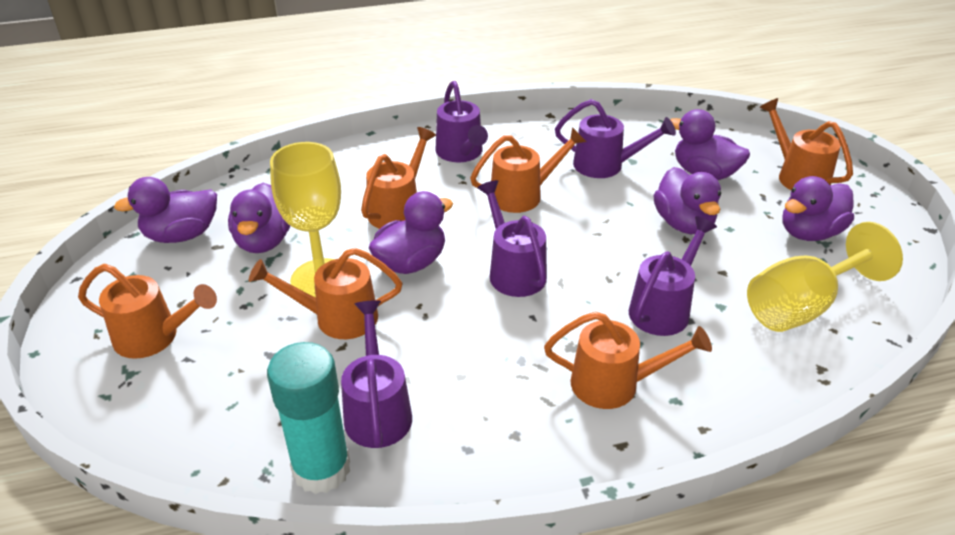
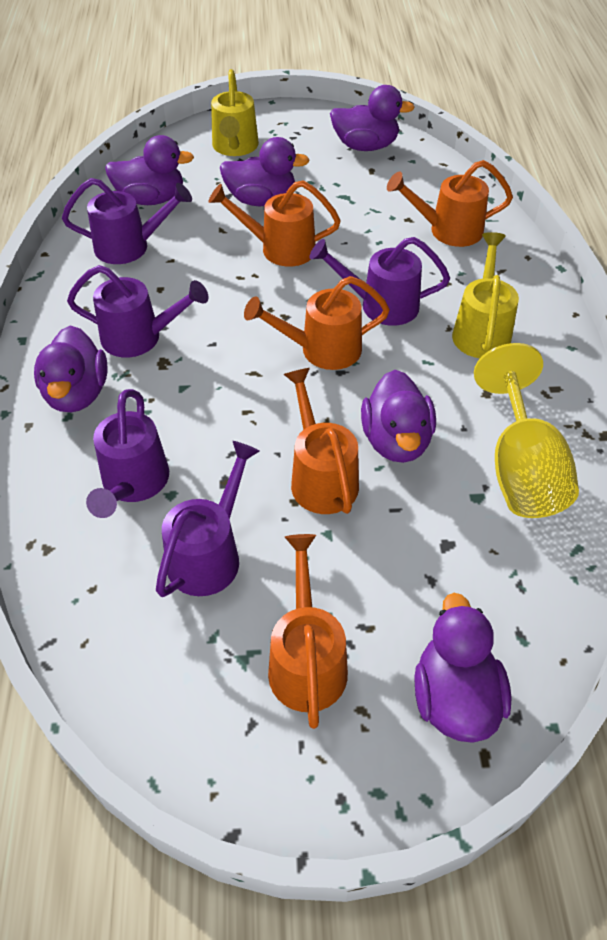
orange watering can: 6 -> 5
turquoise glue stick: 1 -> 0
yellow goblet: 2 -> 1
yellow watering can: 0 -> 2

